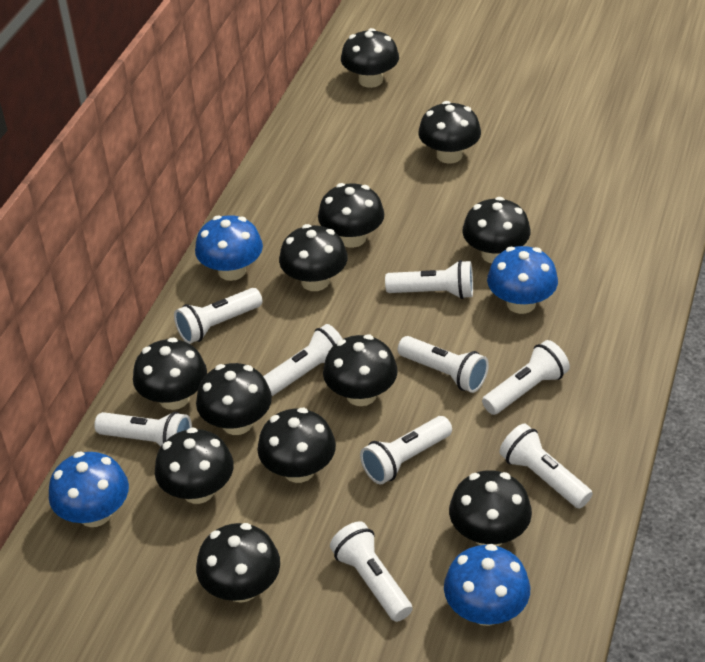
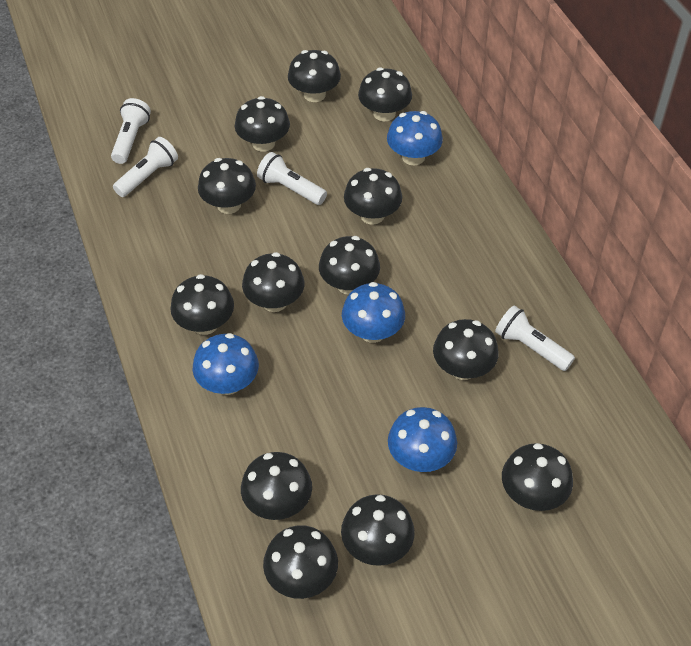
black mushroom: 12 -> 13
white flashlight: 9 -> 4

